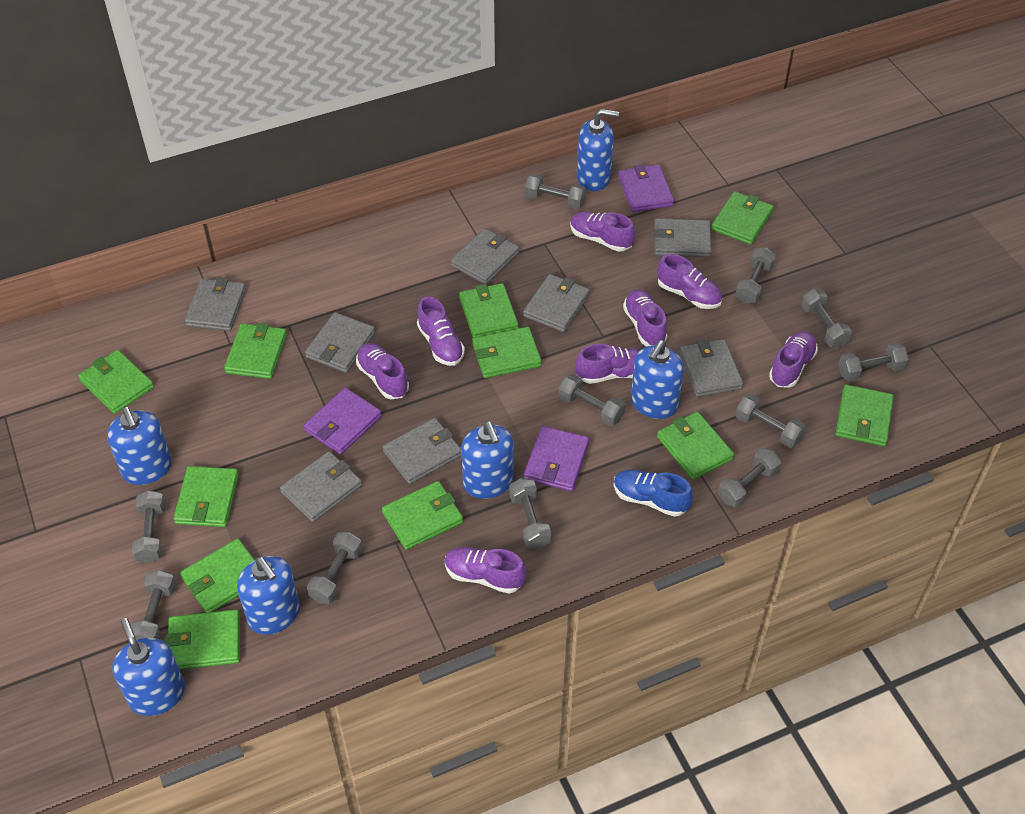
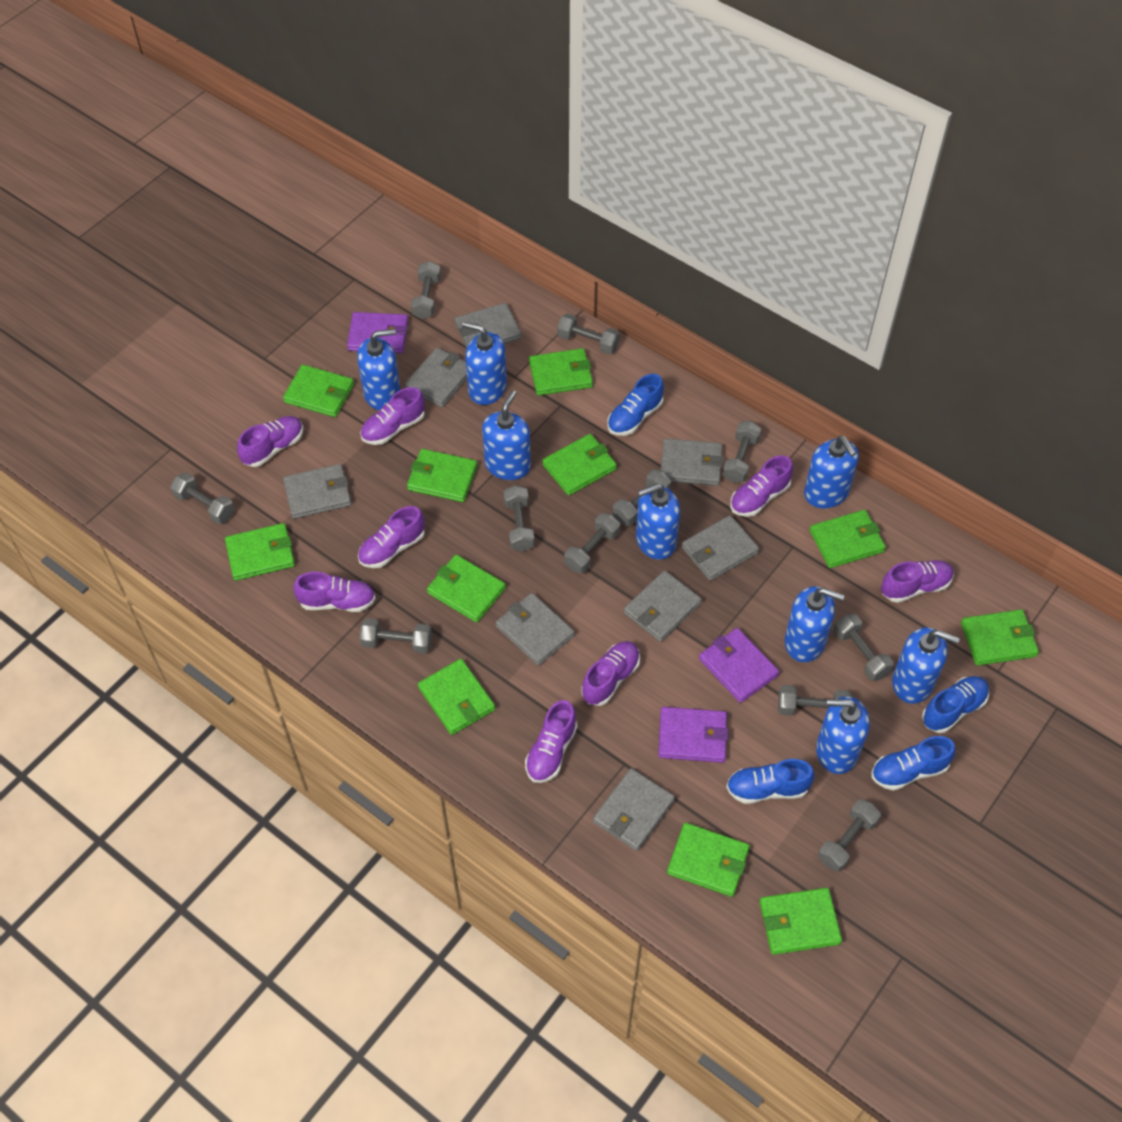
blue shoe: 1 -> 4
blue soap dispenser: 6 -> 8

